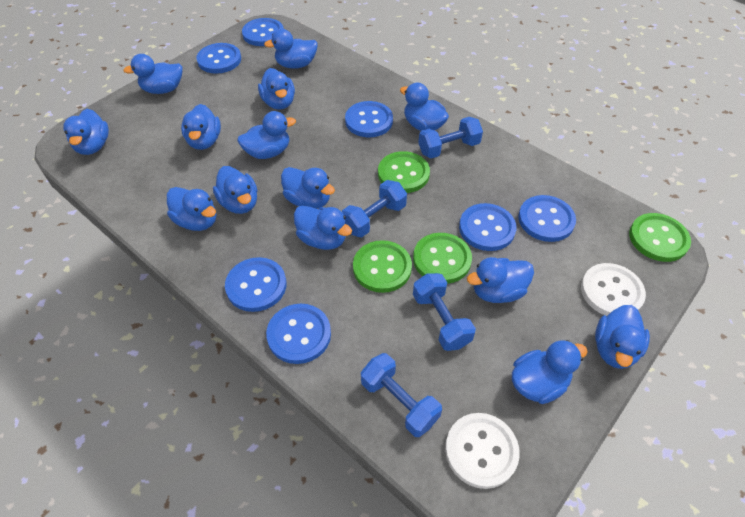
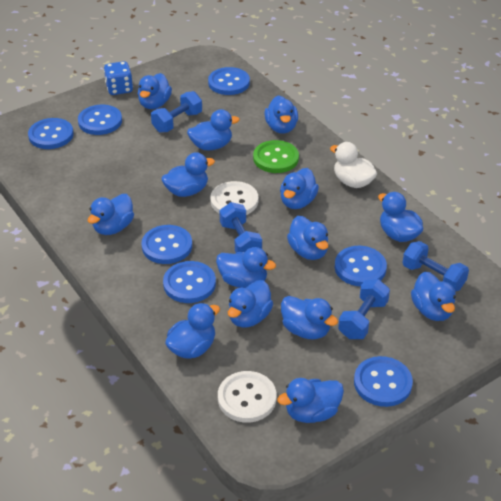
blue dice: 0 -> 1
green button: 4 -> 1
white duck: 0 -> 1

